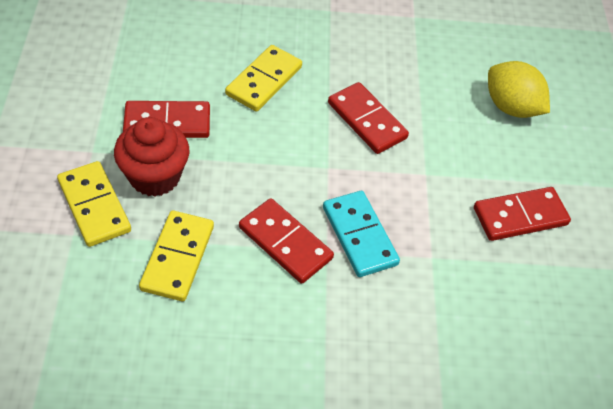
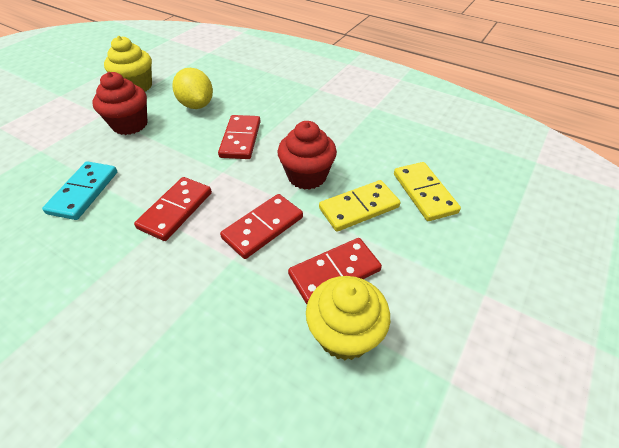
red cupcake: 1 -> 2
yellow cupcake: 0 -> 2
yellow domino: 3 -> 2

